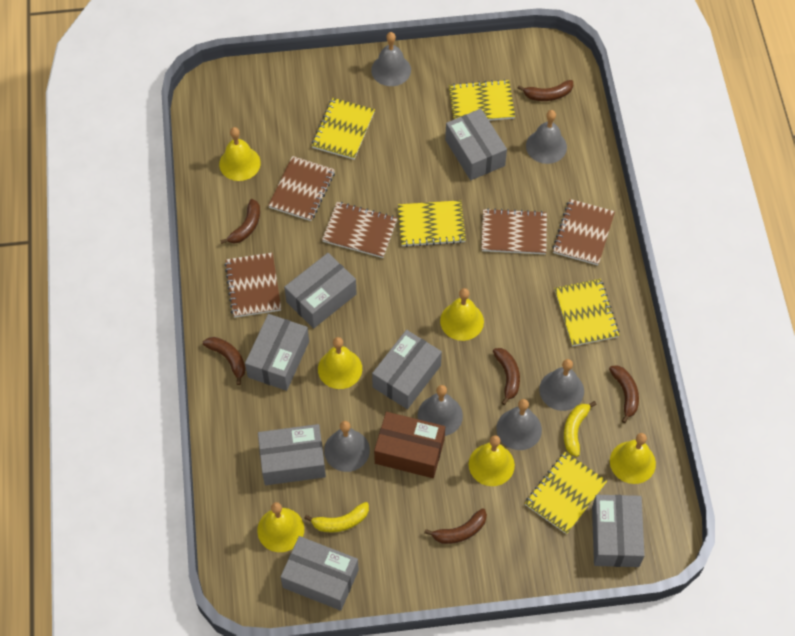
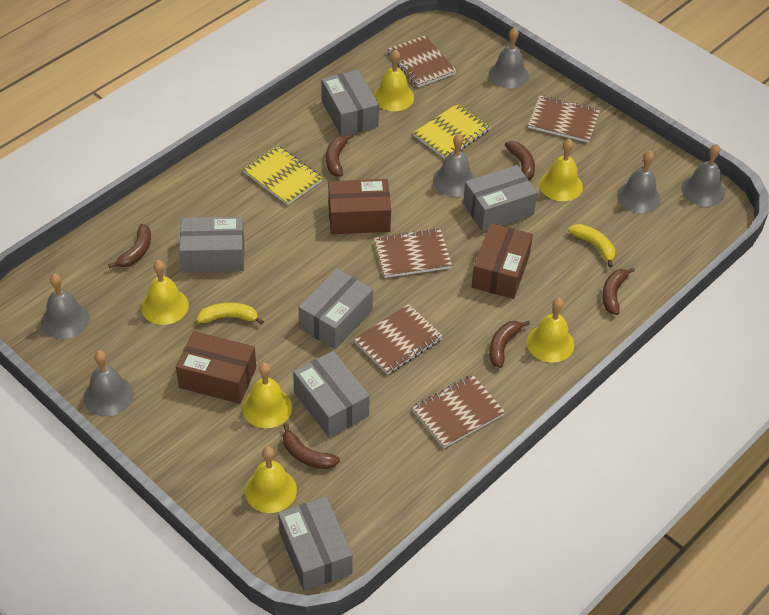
brown box: 1 -> 3
grey box: 7 -> 6
yellow notebook: 5 -> 2

